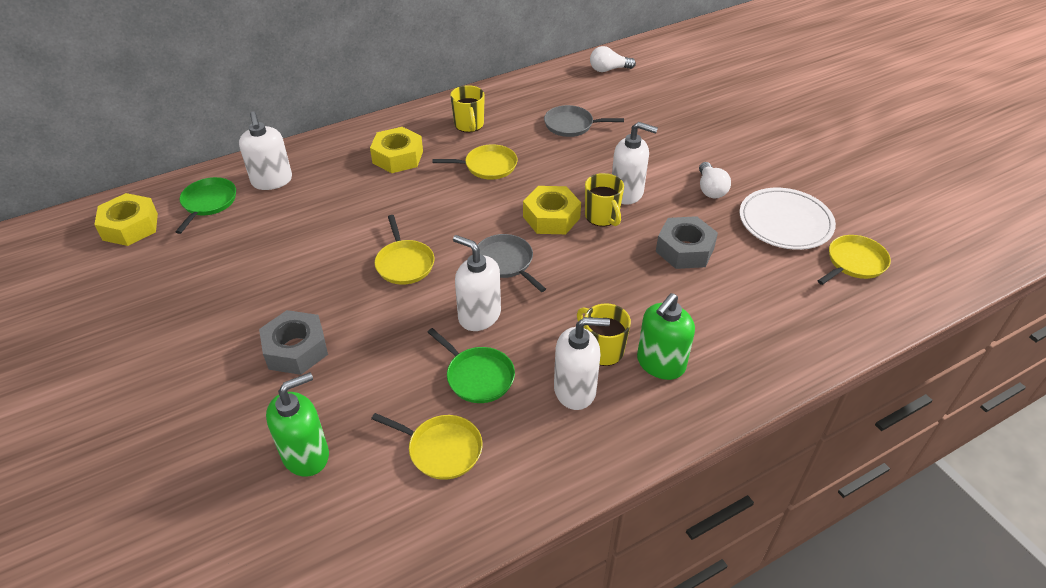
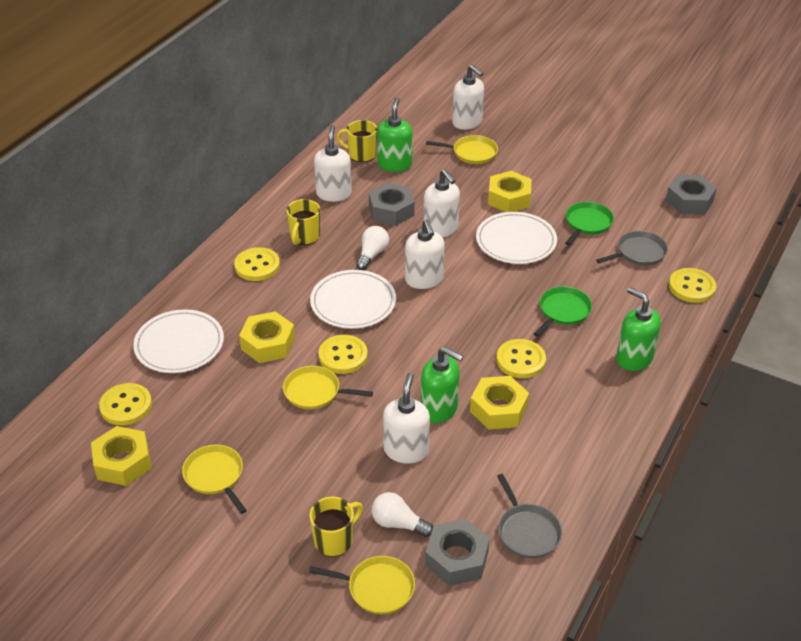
green soap dispenser: 2 -> 3
grey nut: 2 -> 3
white plate: 1 -> 3
white soap dispenser: 4 -> 5
yellow button: 0 -> 5
yellow nut: 3 -> 4

